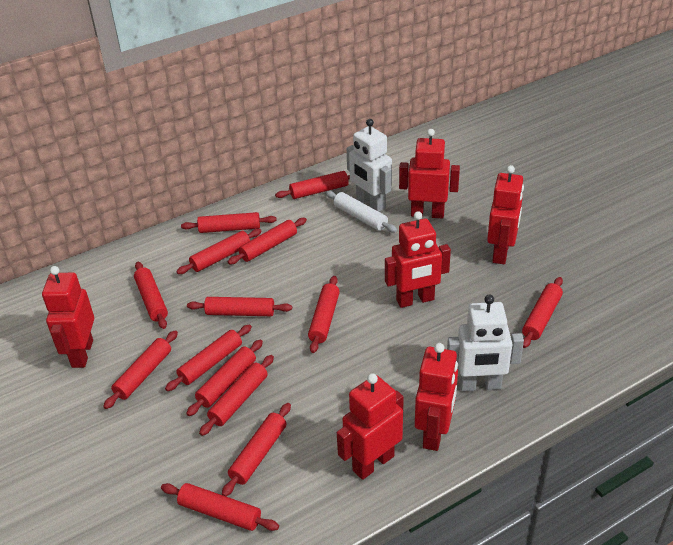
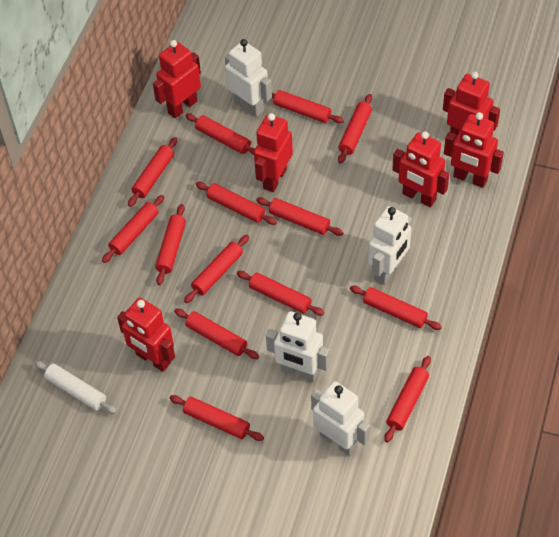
white robot: 2 -> 4

